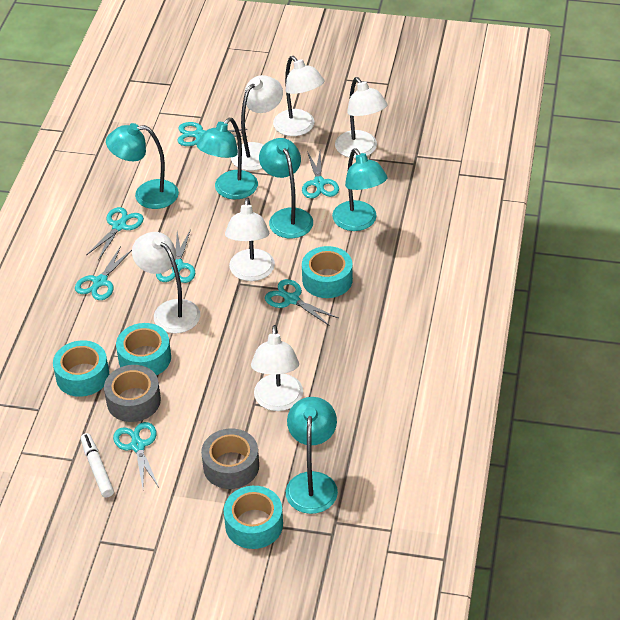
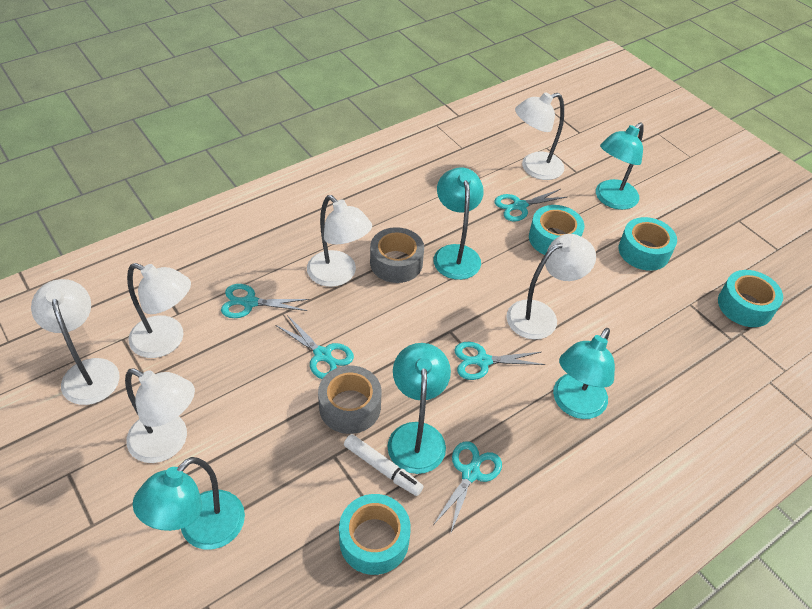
turquoise scissors: 7 -> 5

